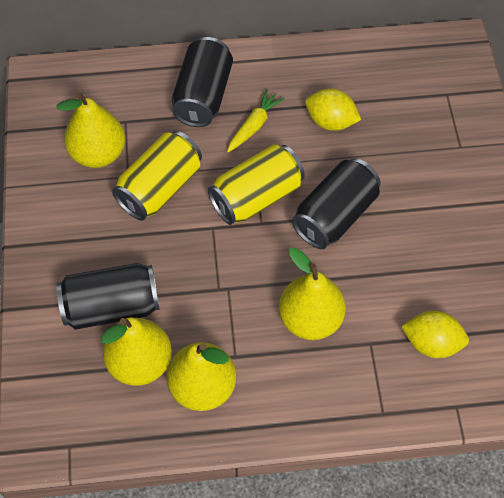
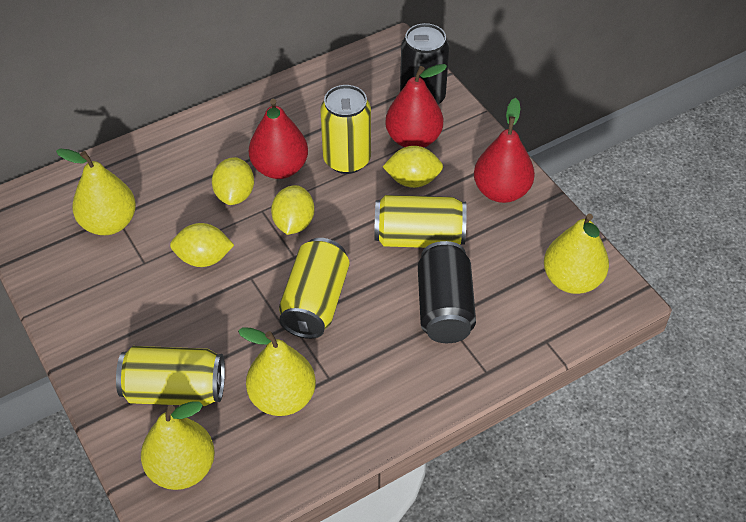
black can: 3 -> 2
red pear: 0 -> 3
yellow can: 2 -> 4
yellow carrot: 1 -> 0
yellow lemon: 2 -> 4

